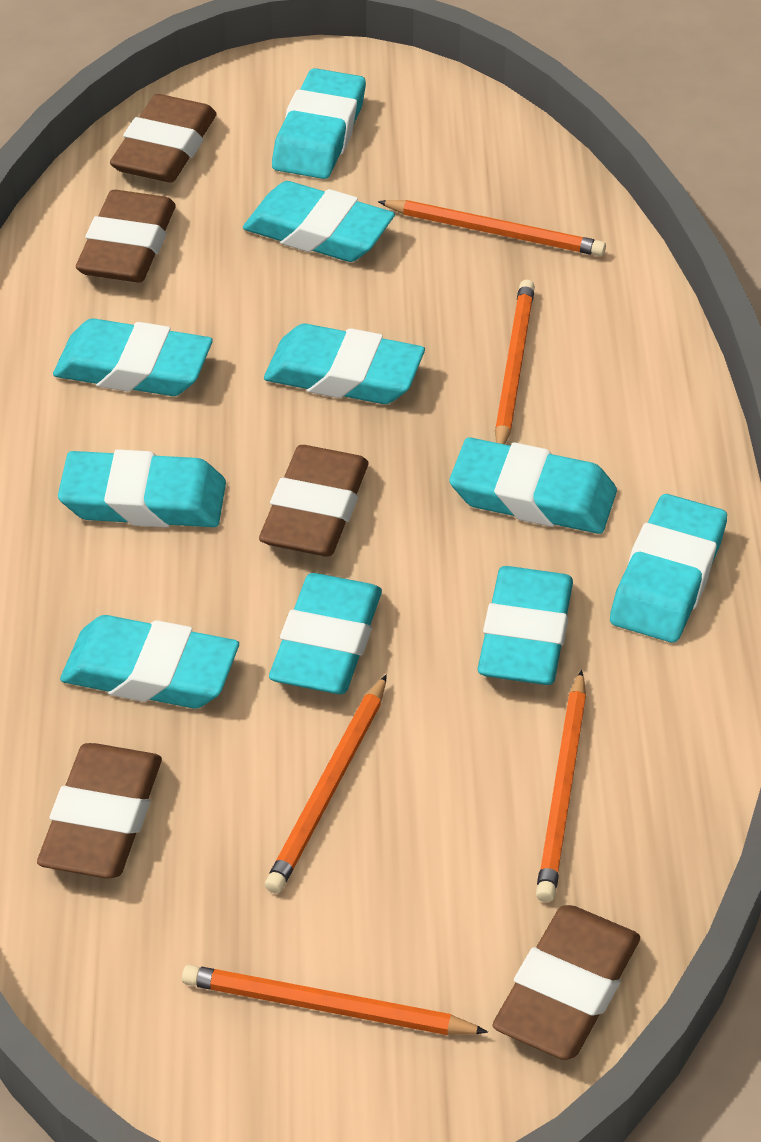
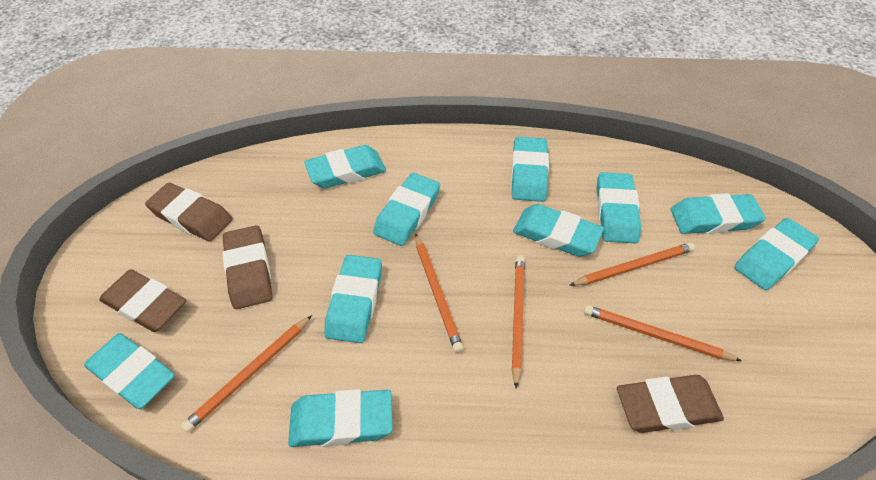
brown eraser: 5 -> 4

